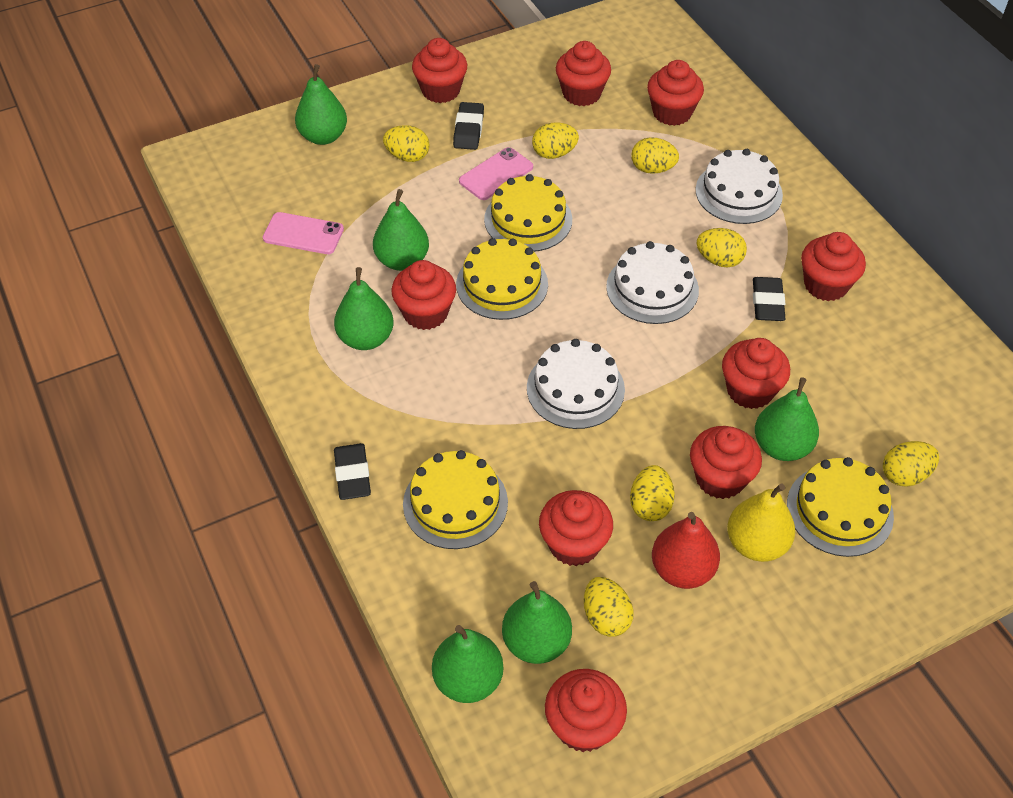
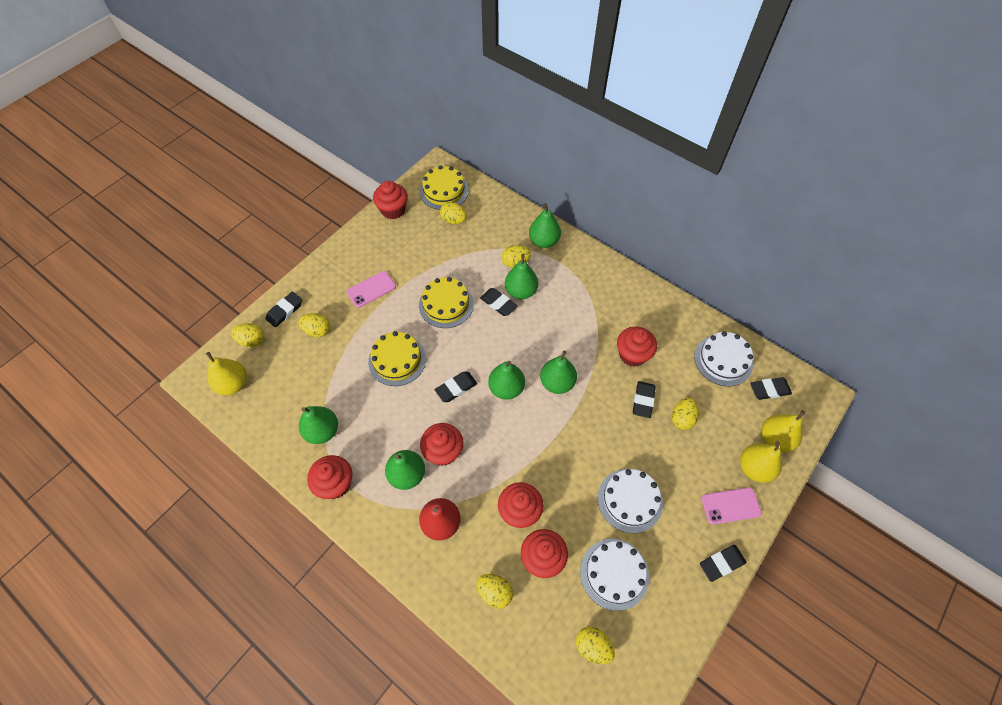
black eraser: 3 -> 6
red cupcake: 9 -> 6
yellow cake: 4 -> 3
yellow pear: 1 -> 3

